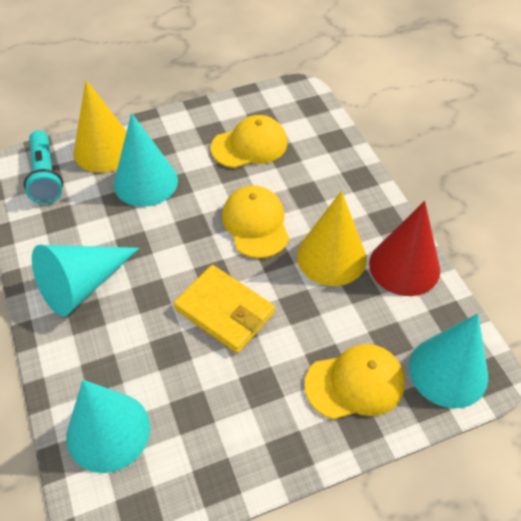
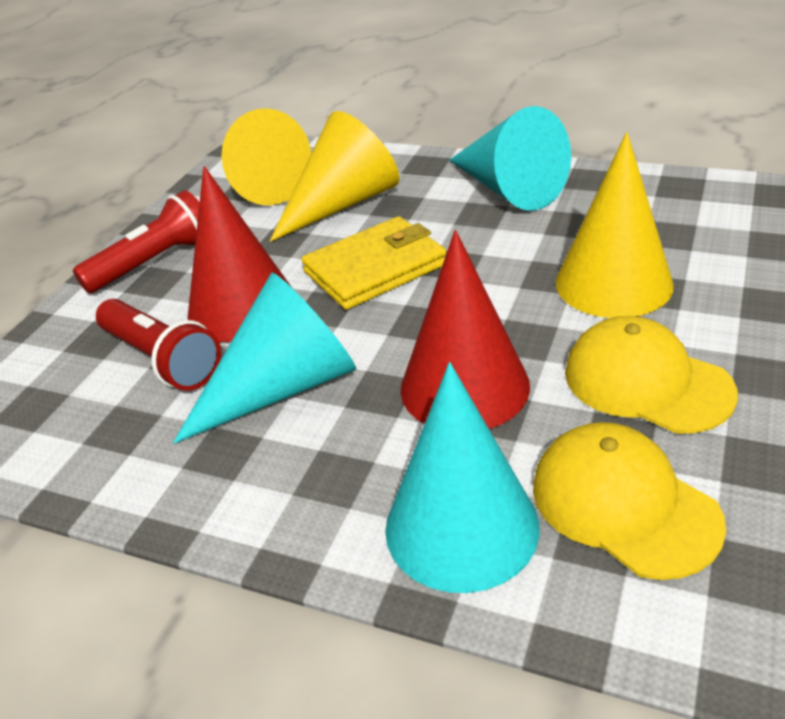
red cone: 1 -> 2
red flashlight: 0 -> 2
turquoise cone: 4 -> 3
turquoise flashlight: 1 -> 0
yellow cap: 3 -> 2
yellow cone: 2 -> 3

